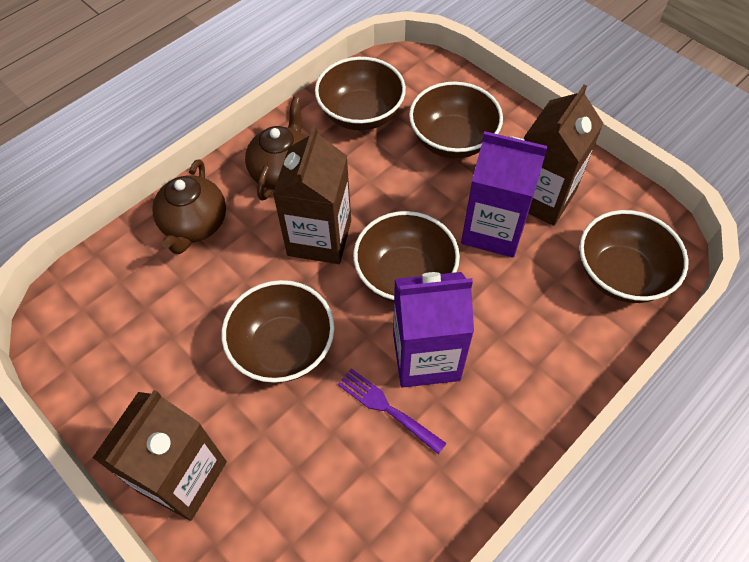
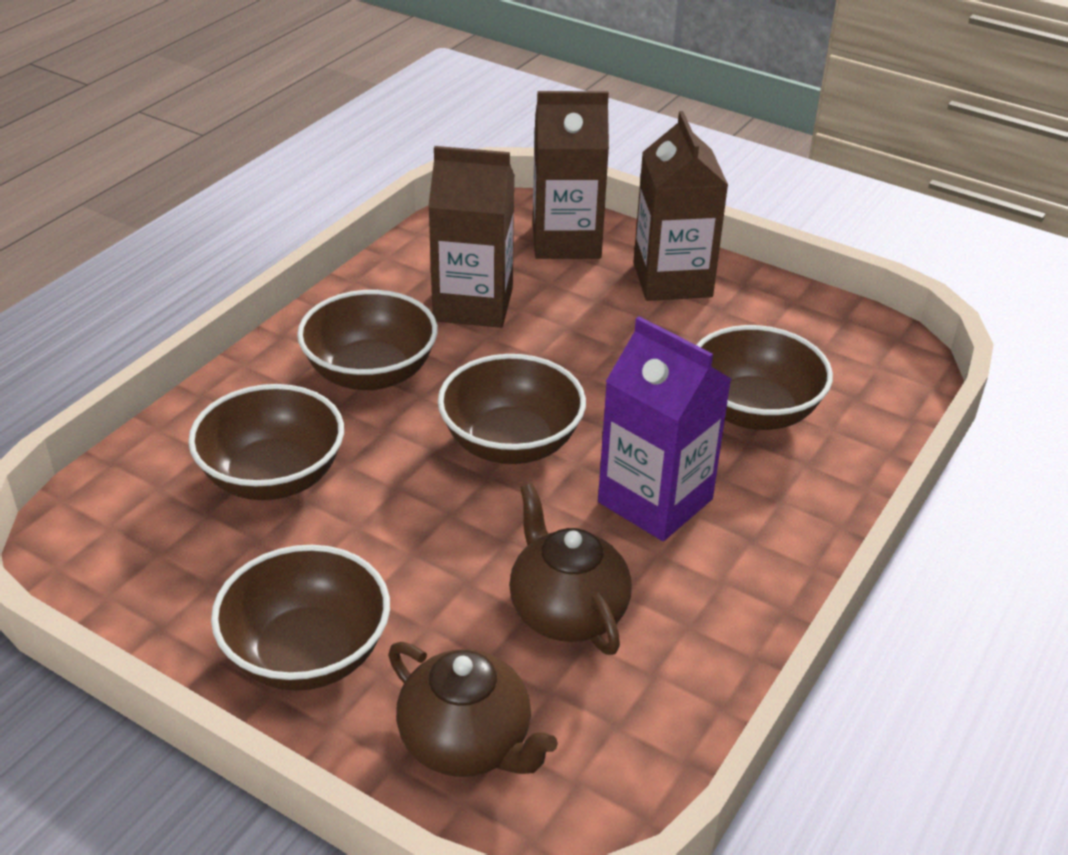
purple carton: 2 -> 1
purple fork: 1 -> 0

